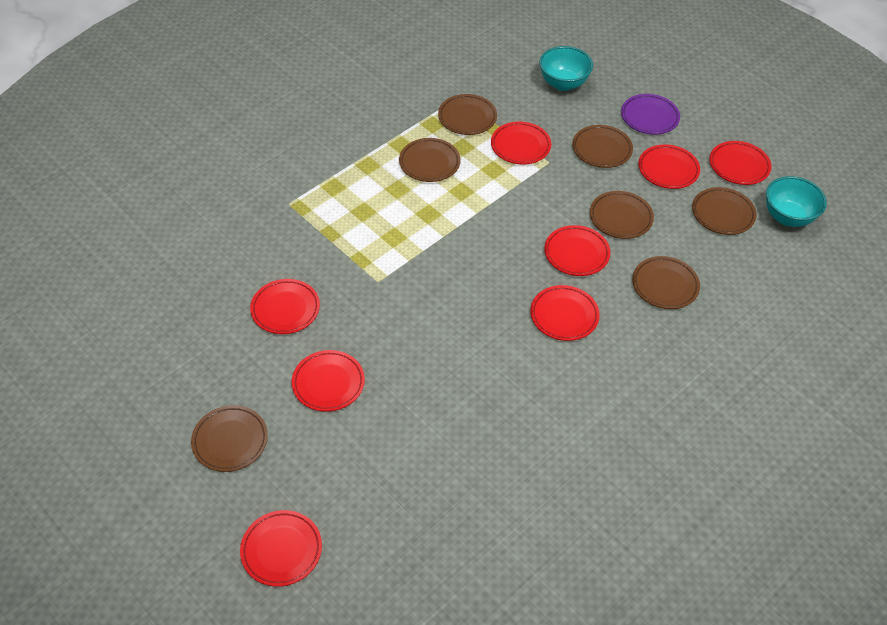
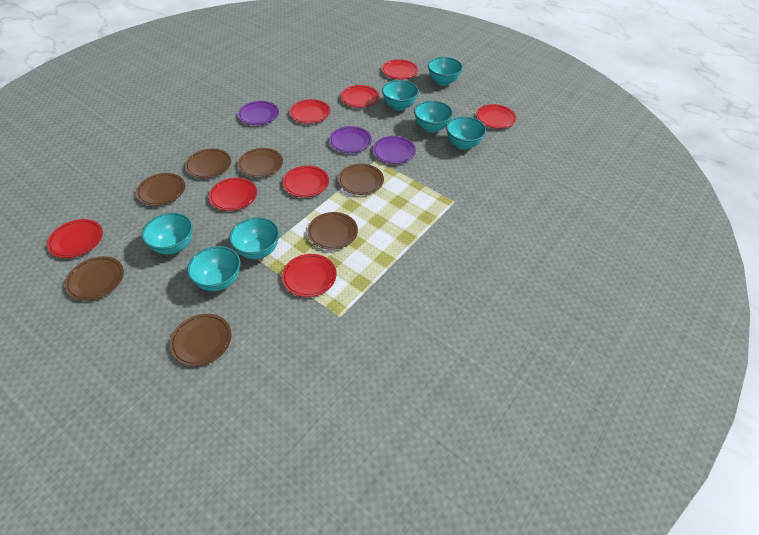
purple plate: 1 -> 3
turquoise bowl: 2 -> 7

